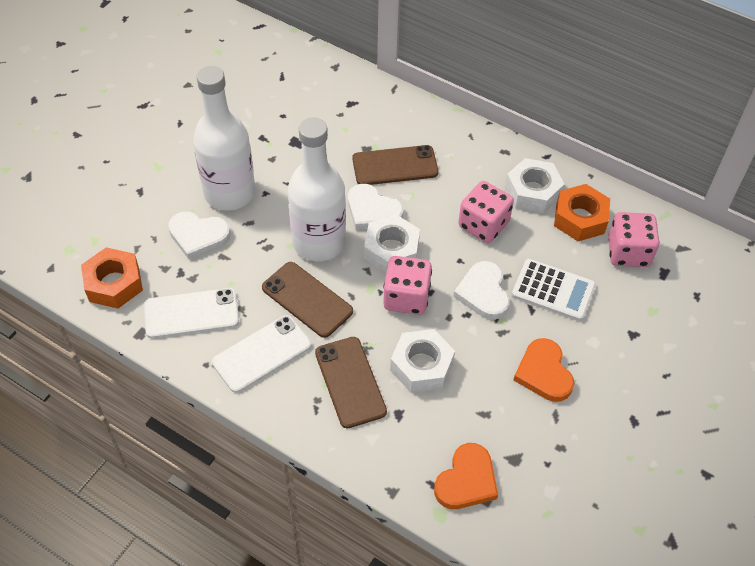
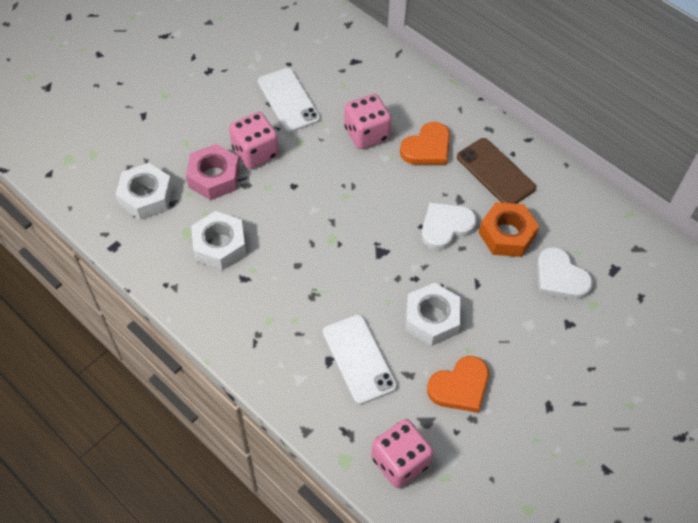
brown phone: 3 -> 1
orange nut: 2 -> 1
pink nut: 0 -> 1
white bottle: 2 -> 0
white calculator: 1 -> 0
white heart: 3 -> 2

